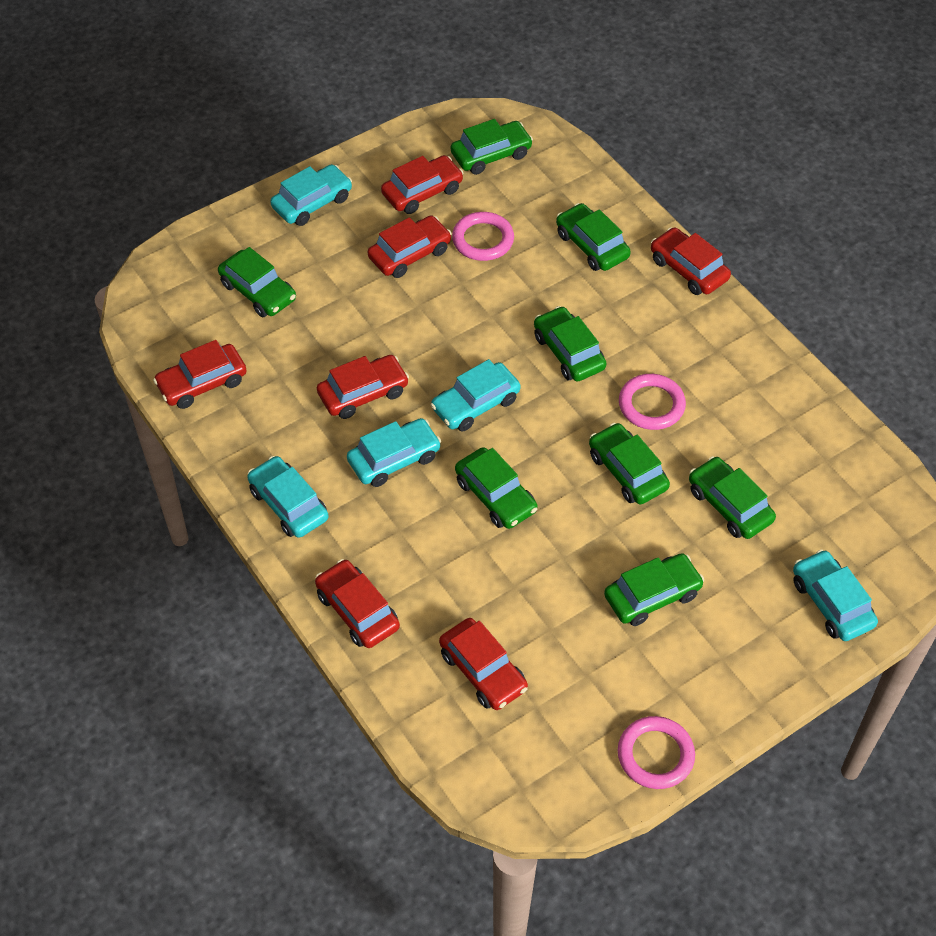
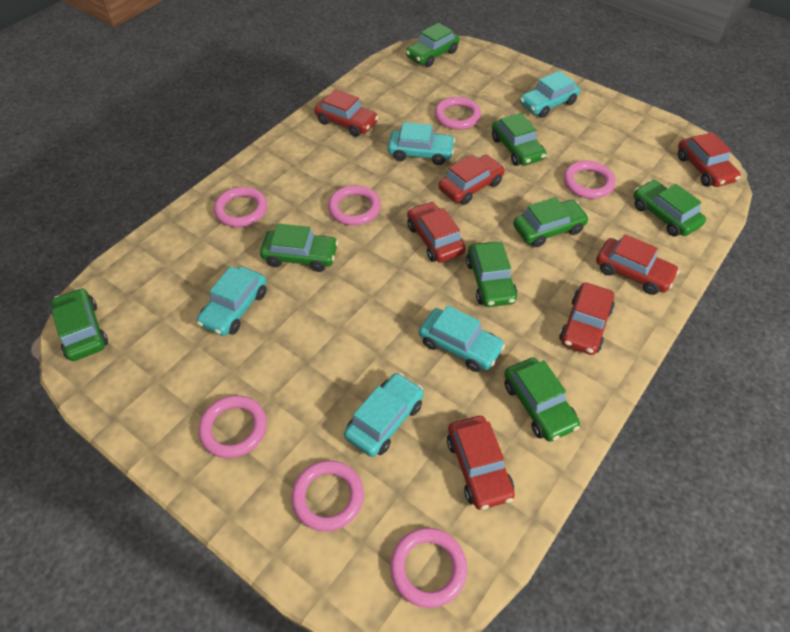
pink ring: 3 -> 7

